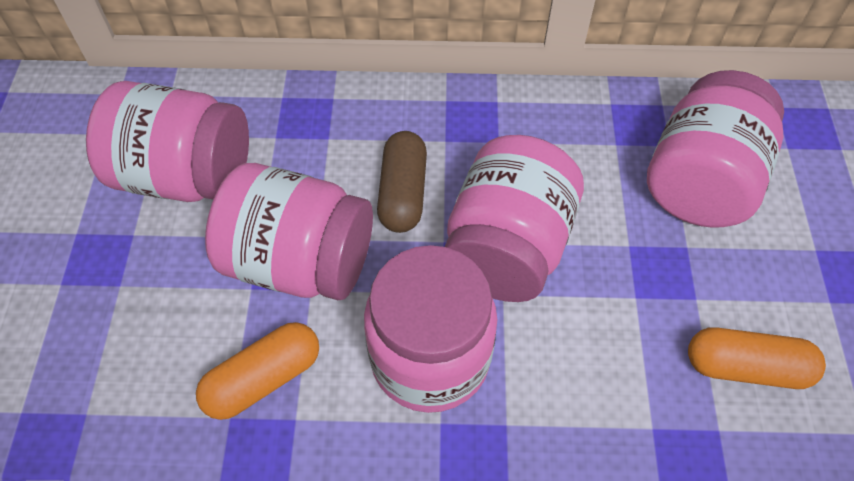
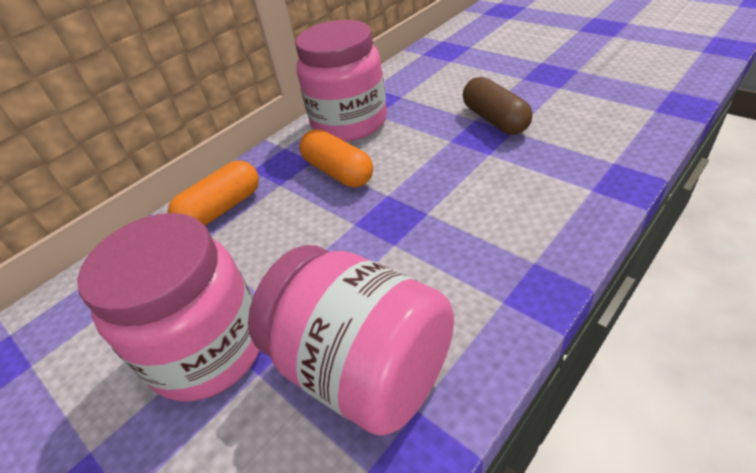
pink jar: 5 -> 3

